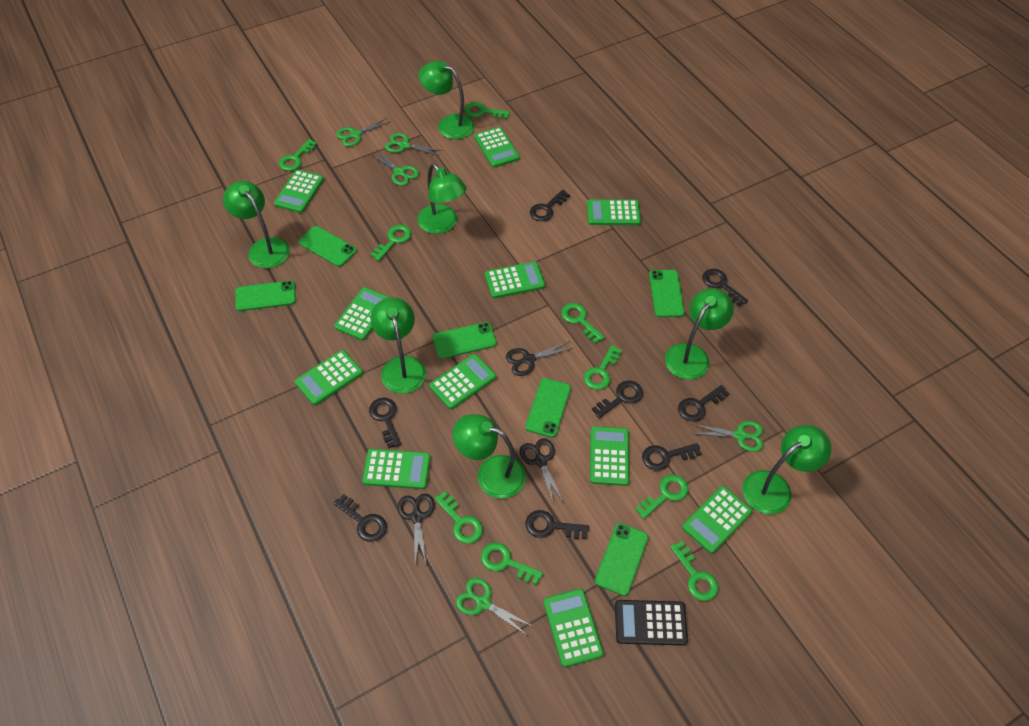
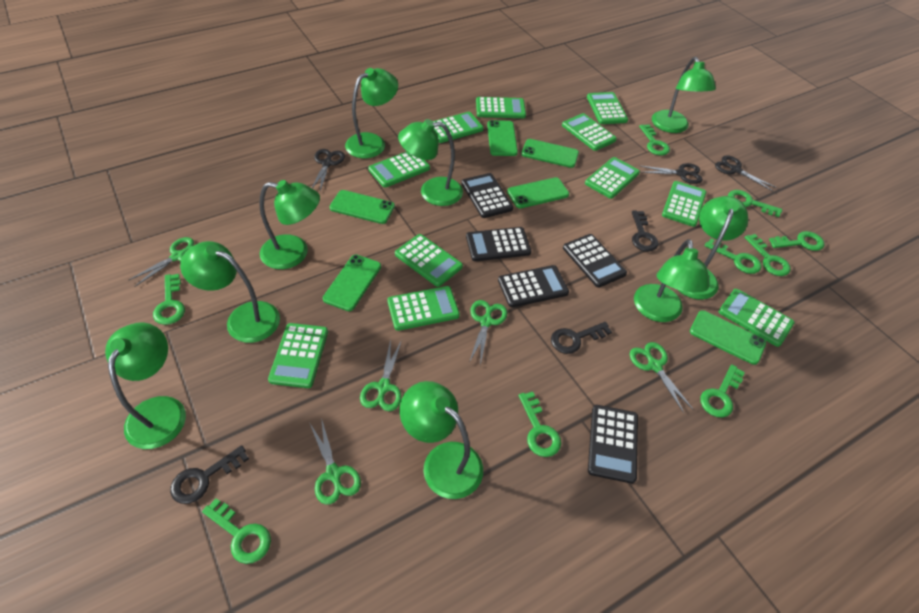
black calculator: 1 -> 5
black key: 8 -> 3
green lamp: 7 -> 9

